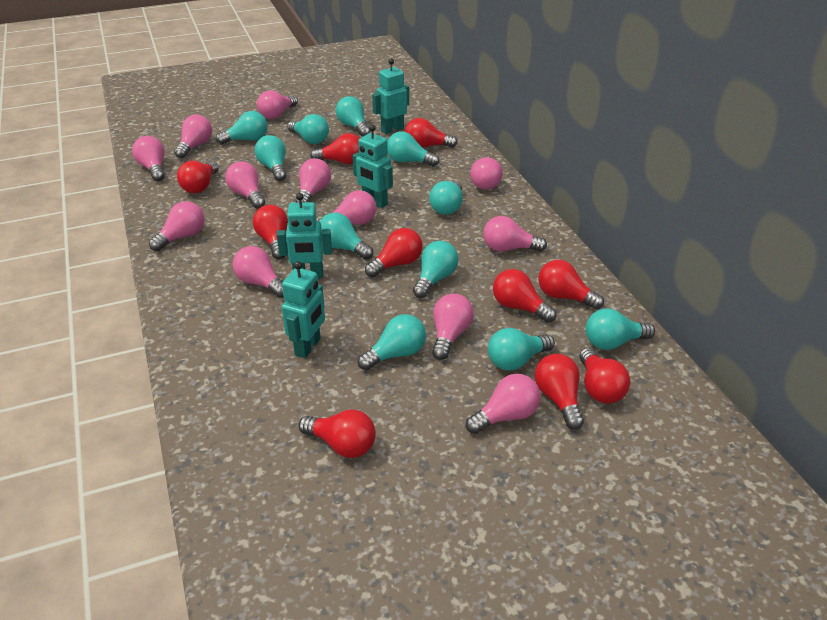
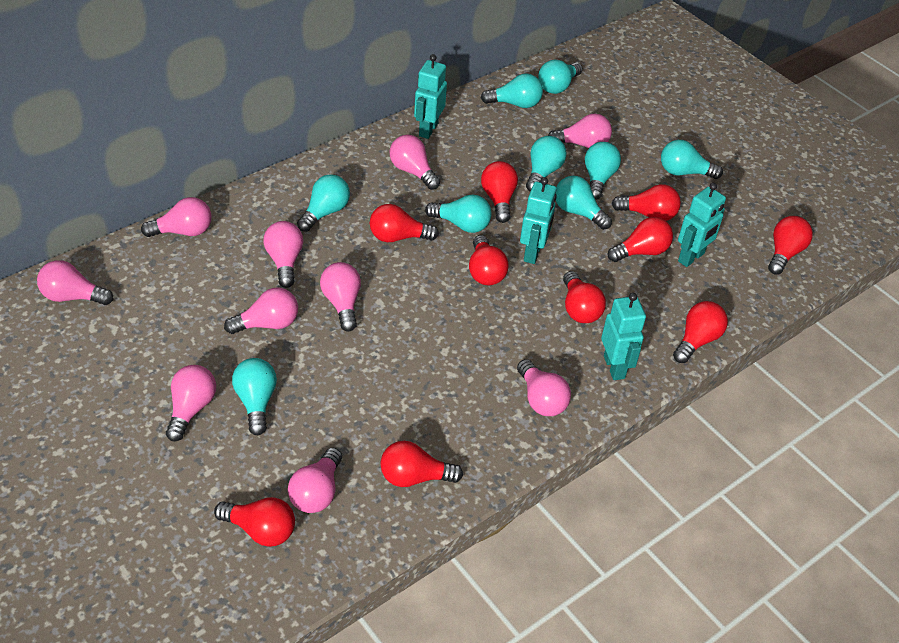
pink light bulb: 12 -> 10
turquoise light bulb: 11 -> 9

